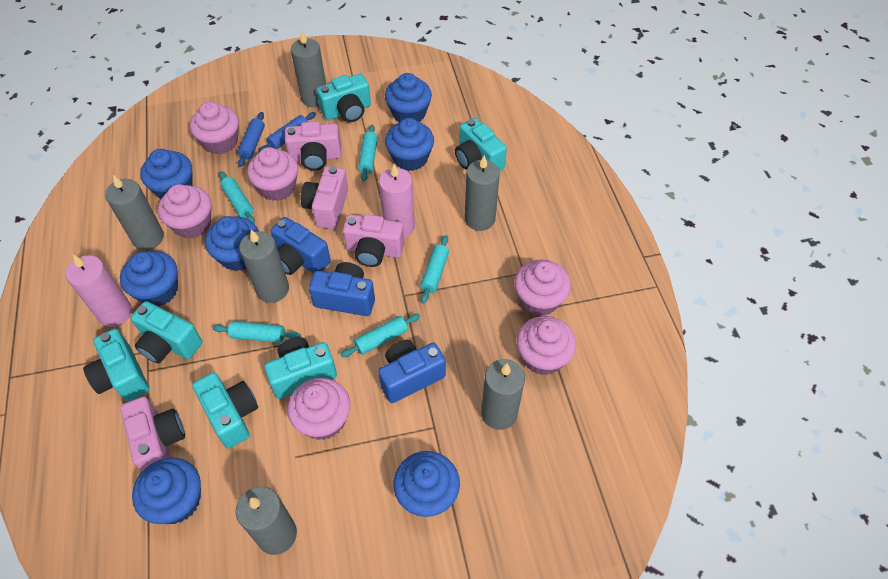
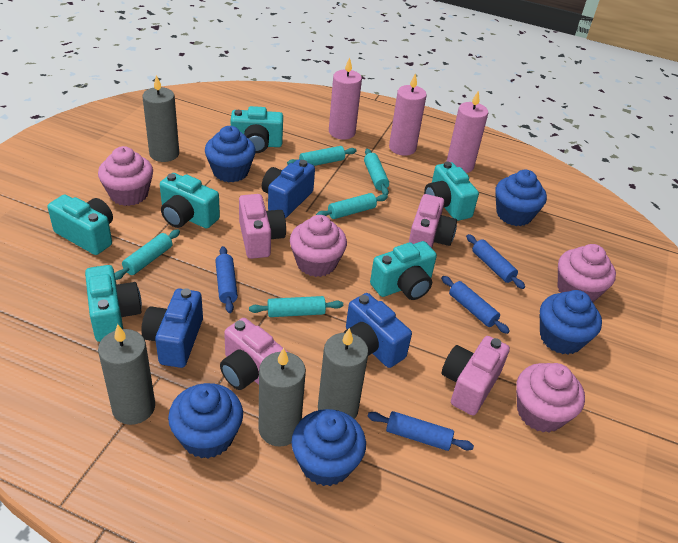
blue cupcake: 7 -> 5
blue rolling pin: 2 -> 4
grey candle: 6 -> 4
pink candle: 2 -> 3
pink cupcake: 6 -> 4

